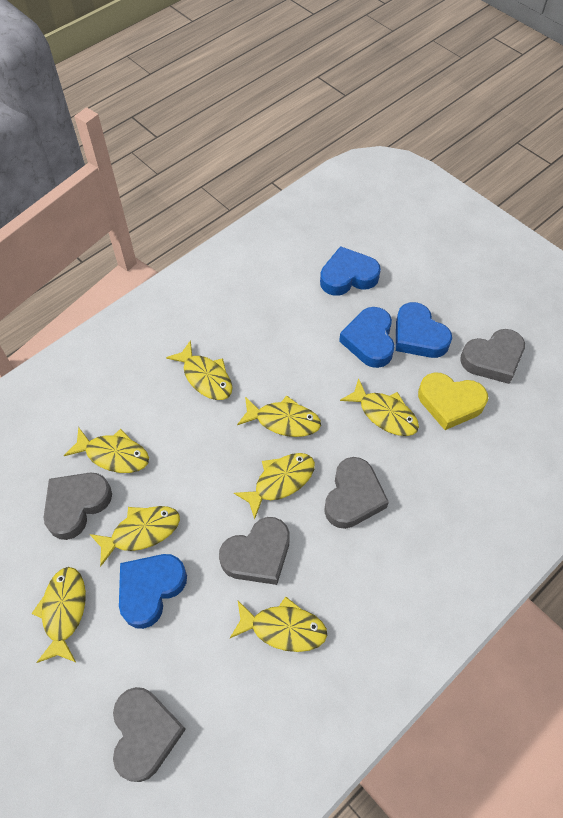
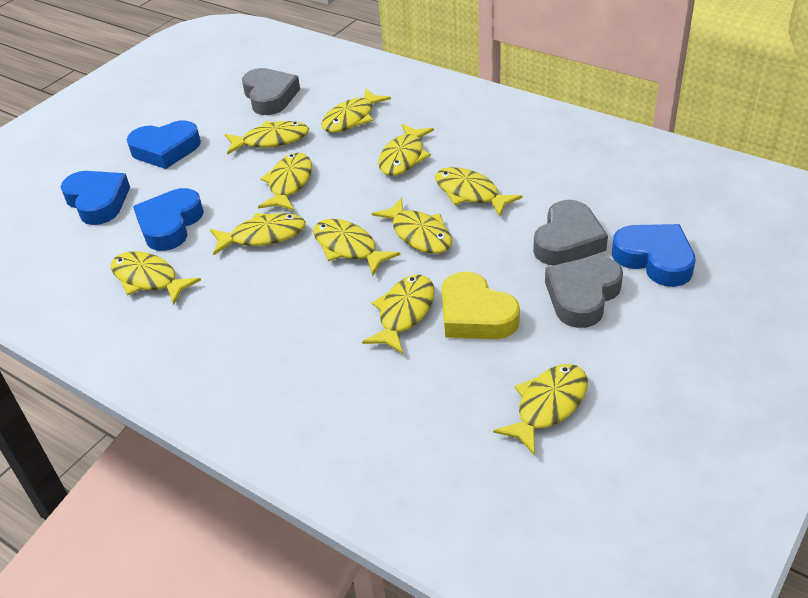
grey heart: 5 -> 3
yellow fish: 8 -> 11

